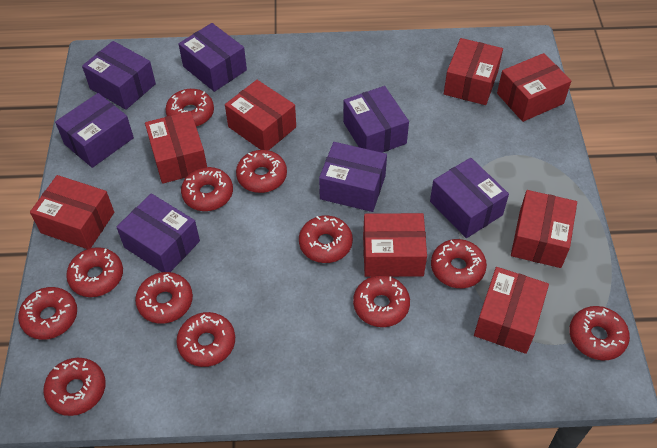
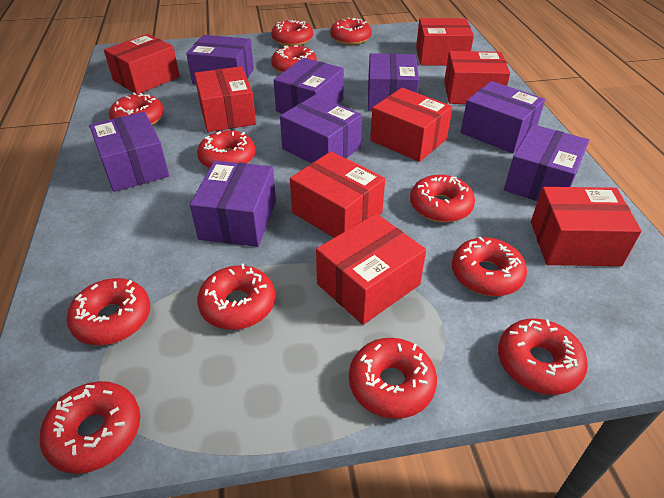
purple box: 7 -> 8

